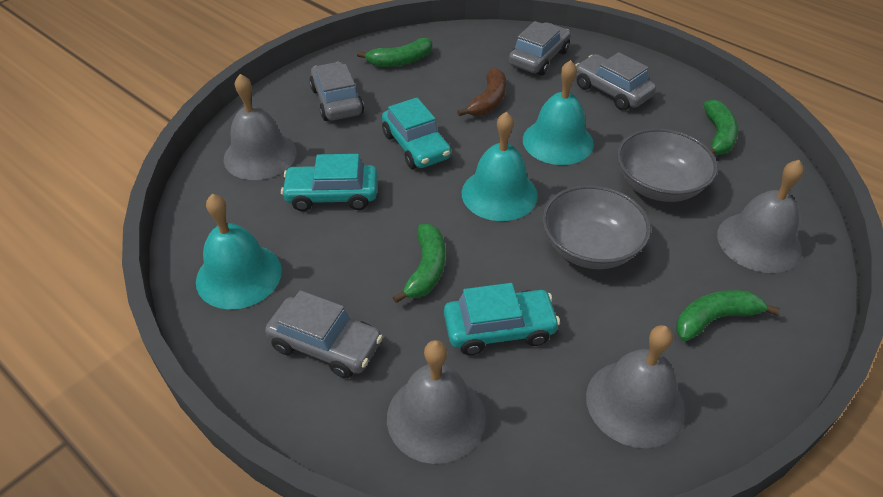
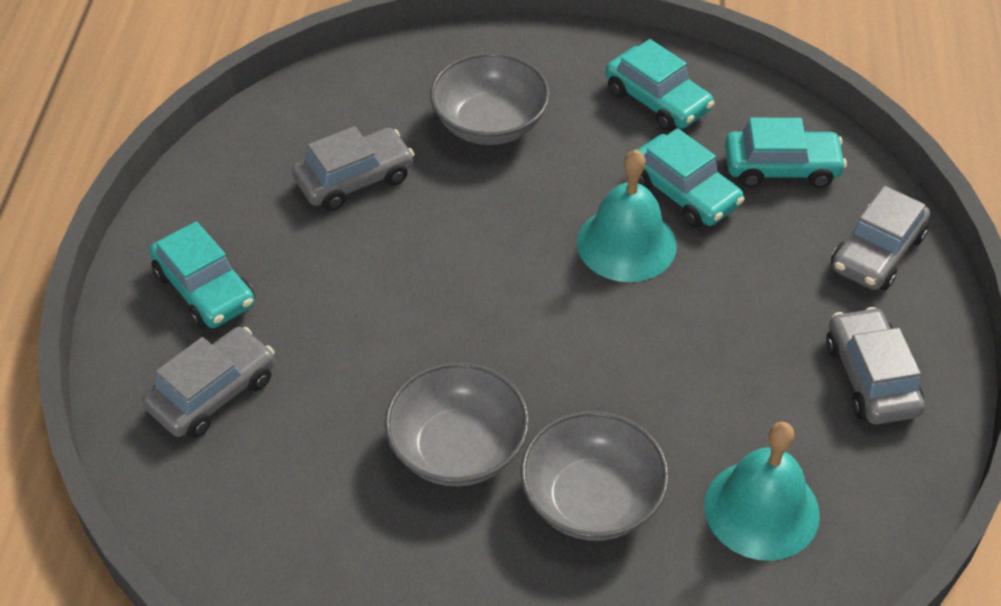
brown banana: 1 -> 0
green banana: 4 -> 0
grey bell: 4 -> 0
grey bowl: 2 -> 3
turquoise bell: 3 -> 2
turquoise car: 3 -> 4

